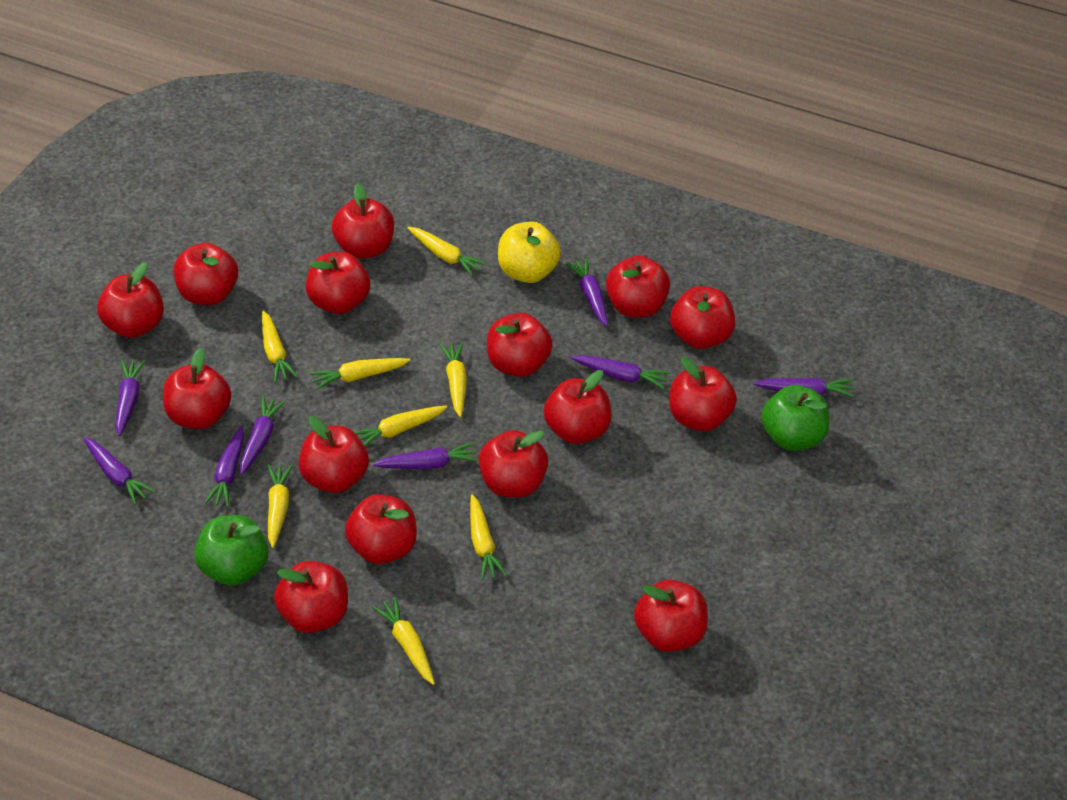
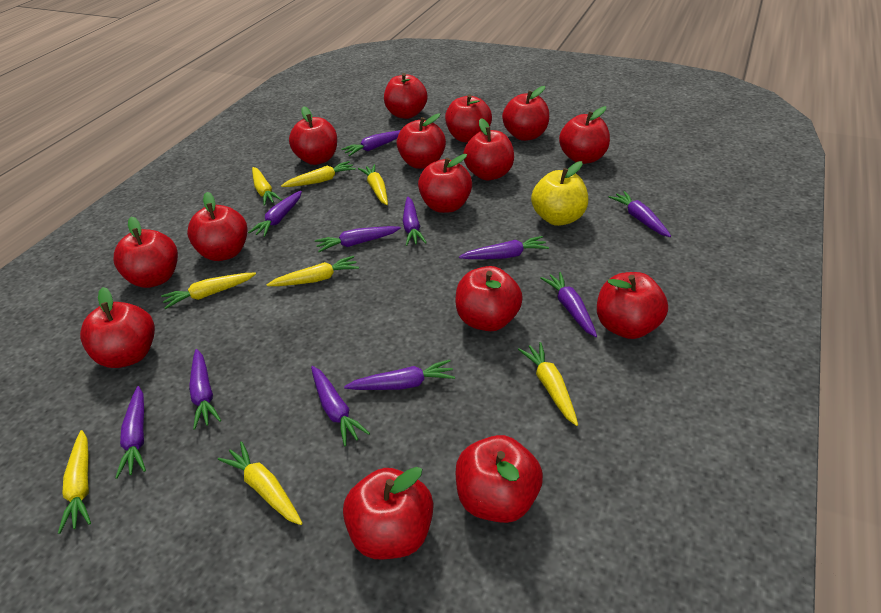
green apple: 2 -> 0
purple carrot: 8 -> 11

